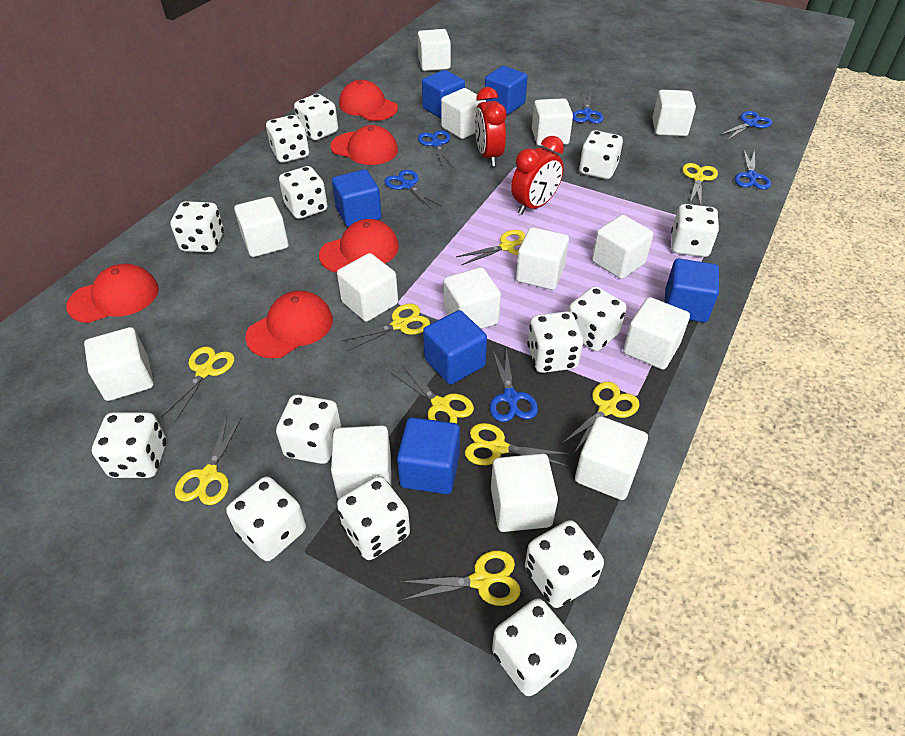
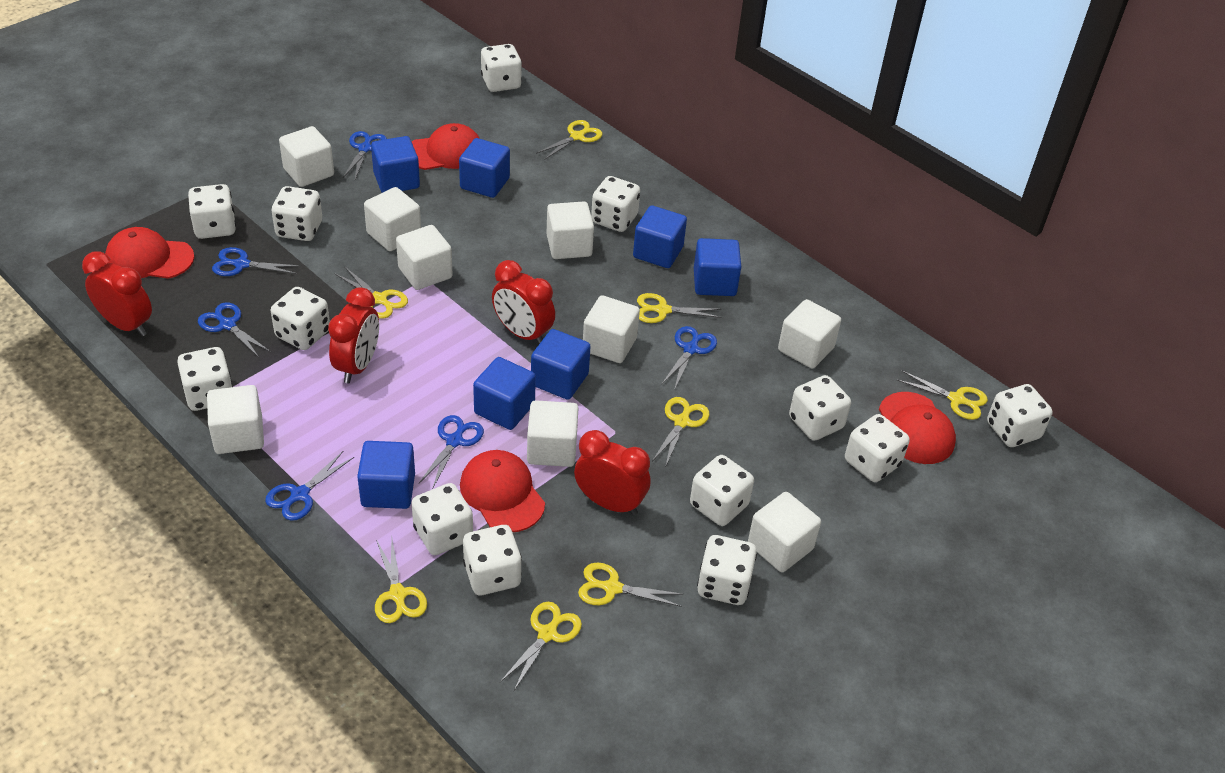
blue cube: 6 -> 7
red cap: 5 -> 4
red clock: 2 -> 4
white cube: 14 -> 9
white dice: 14 -> 13
yellow scissors: 9 -> 8

